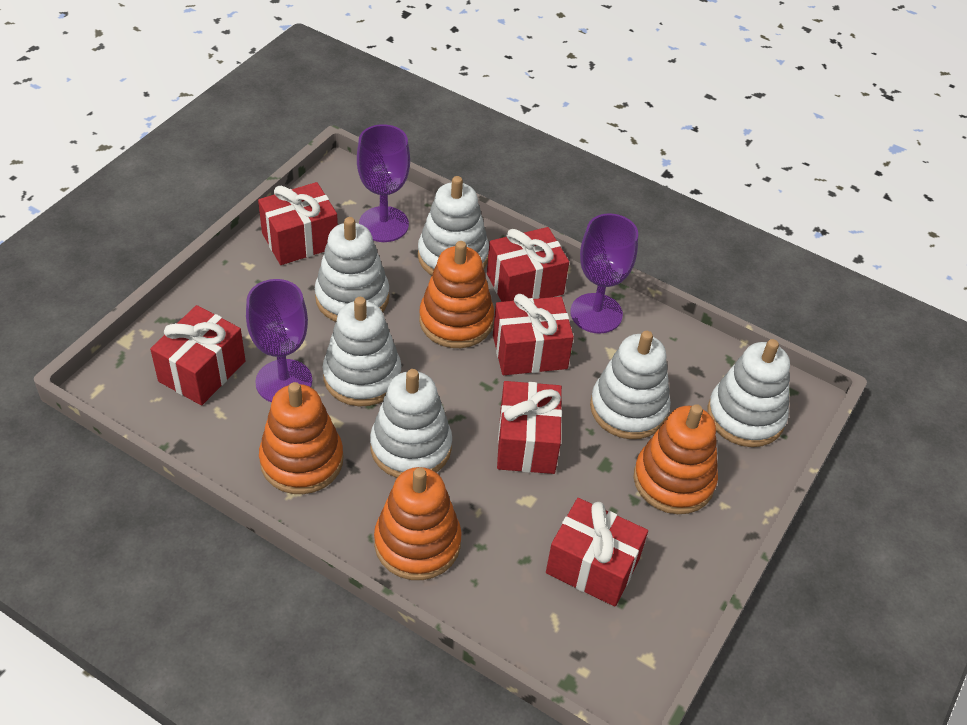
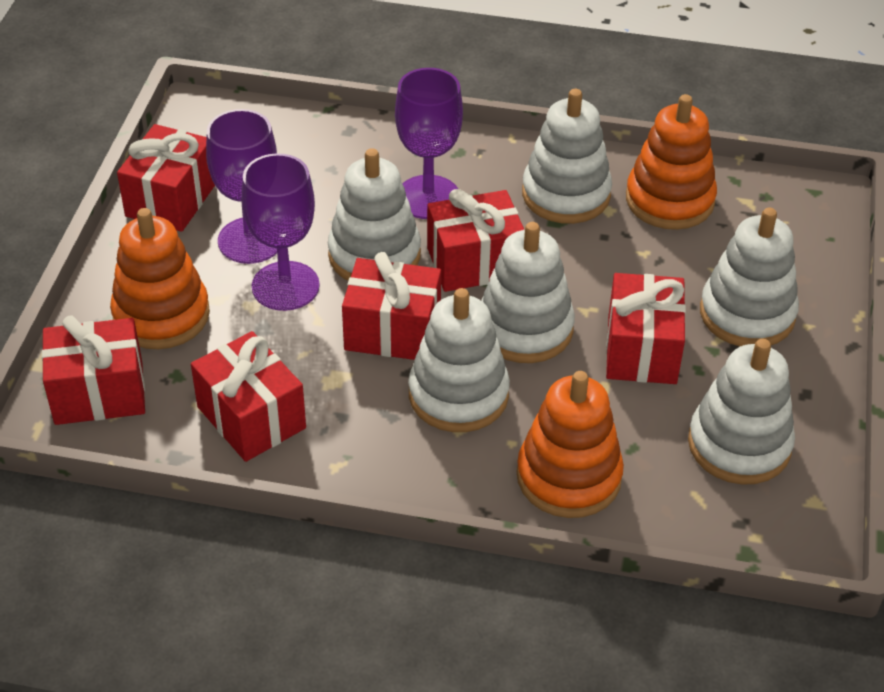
orange stacking toy: 4 -> 3

